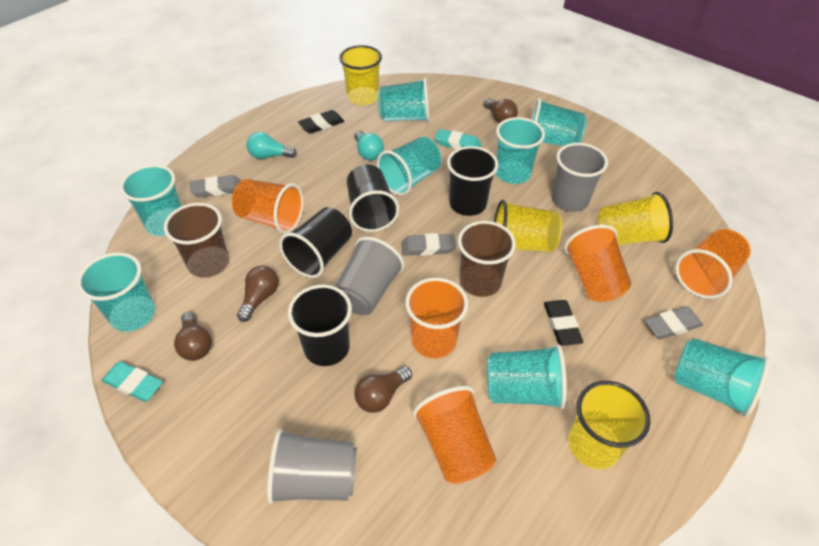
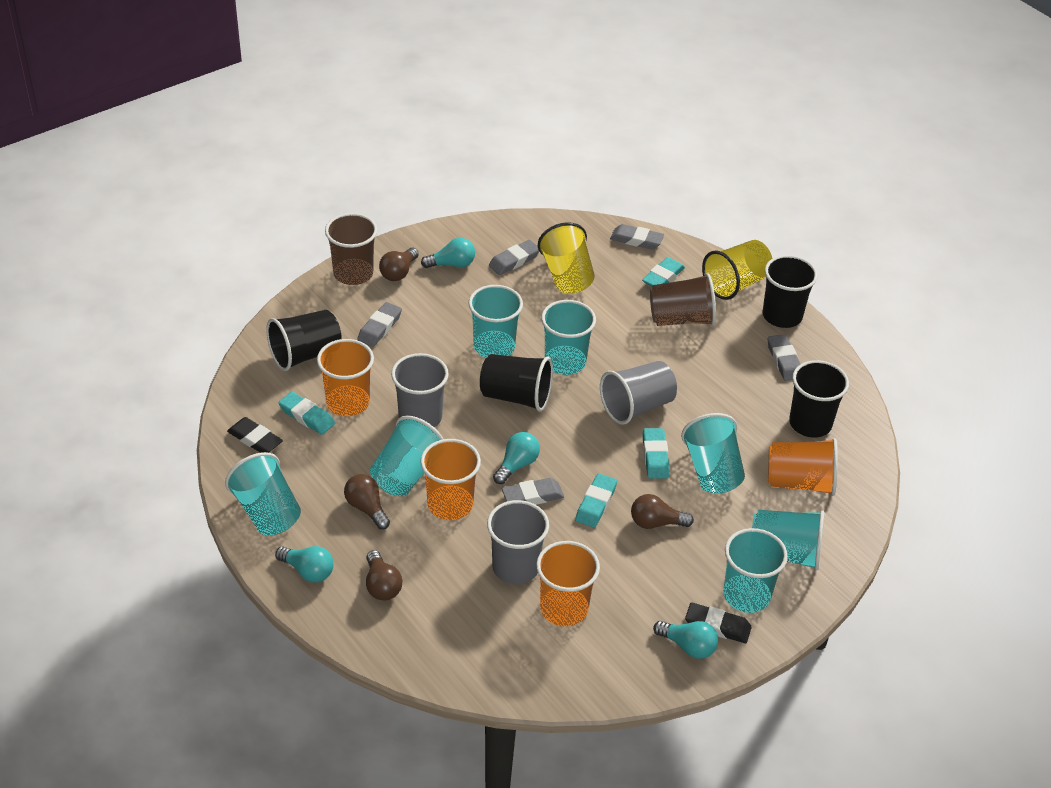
grey eraser: 3 -> 5
orange cup: 5 -> 4
turquoise cup: 8 -> 7
turquoise eraser: 2 -> 4
turquoise light bulb: 2 -> 4
yellow cup: 4 -> 2

